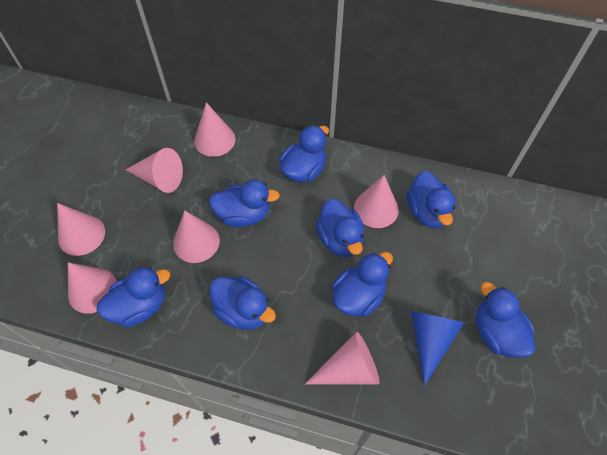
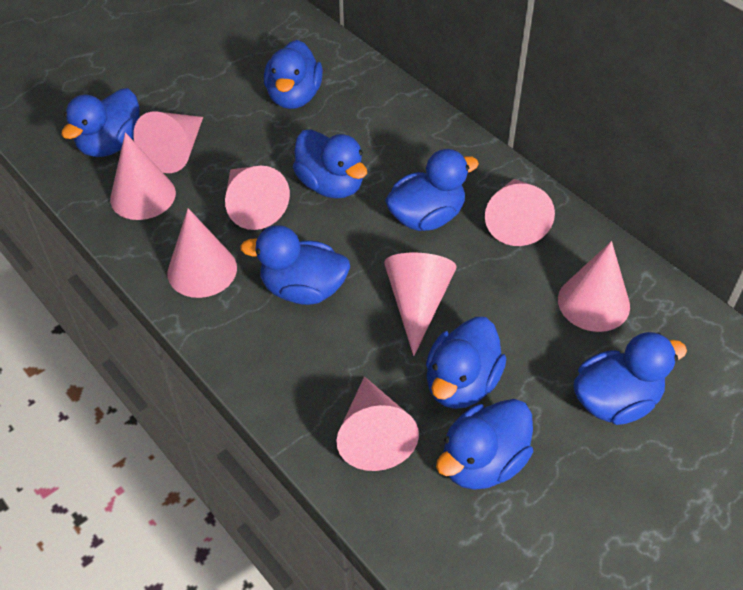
blue cone: 1 -> 0
pink cone: 7 -> 8

